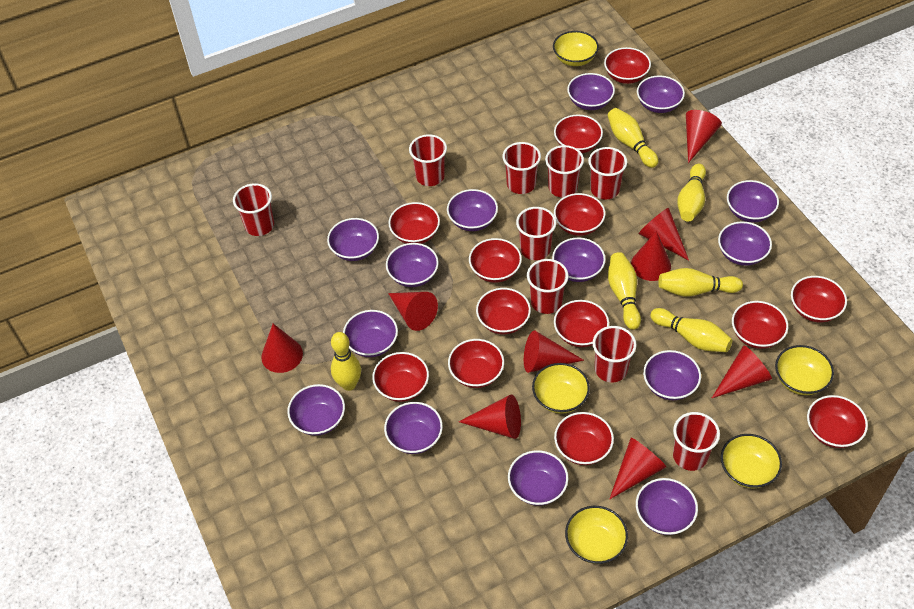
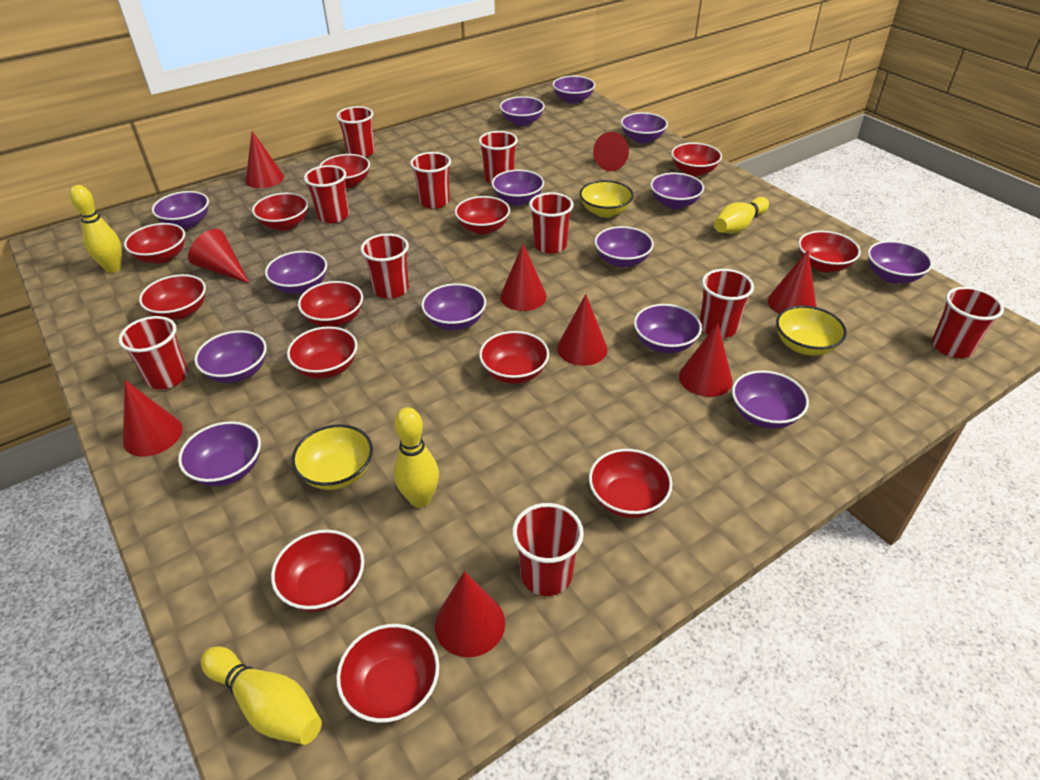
red cup: 9 -> 10
yellow bowl: 5 -> 3
yellow bowling pin: 6 -> 4

